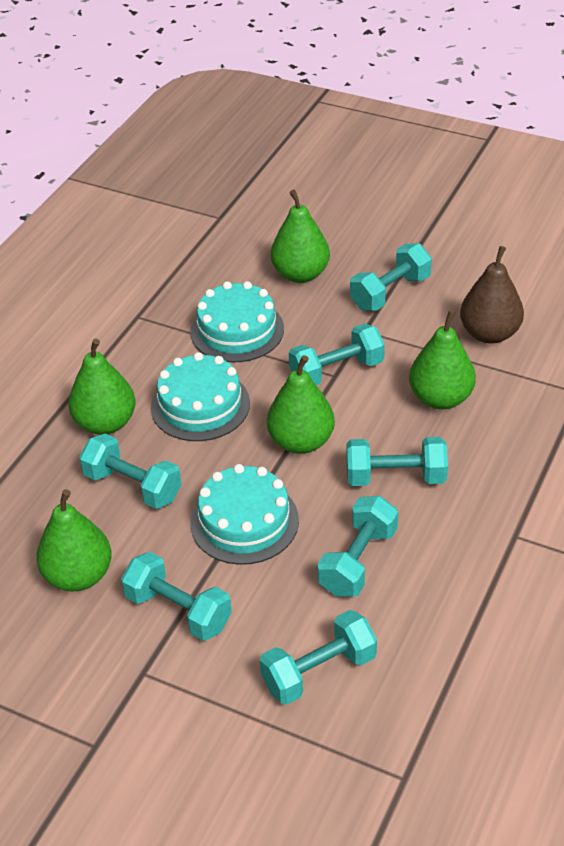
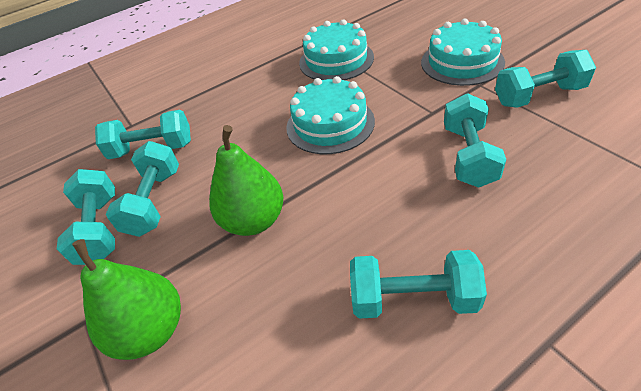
brown pear: 1 -> 0
green pear: 5 -> 2
turquoise dumbbell: 7 -> 6

